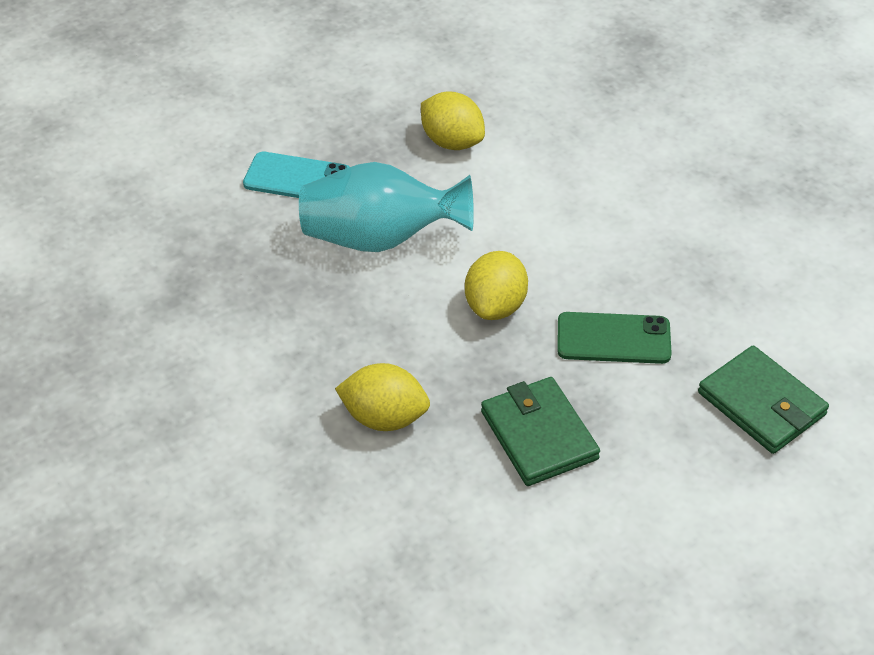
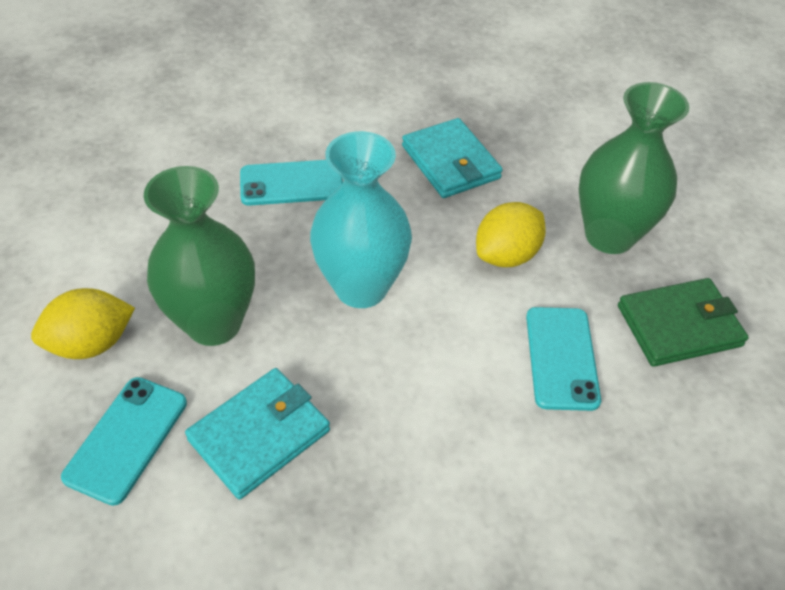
green phone: 1 -> 0
green vase: 0 -> 2
green wallet: 2 -> 1
turquoise phone: 1 -> 3
turquoise wallet: 0 -> 2
yellow lemon: 3 -> 2

